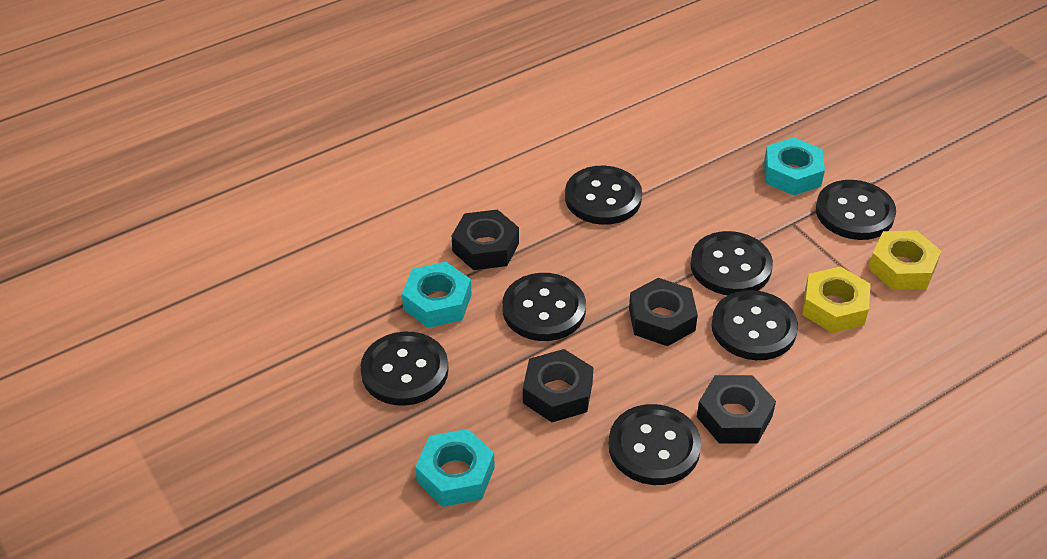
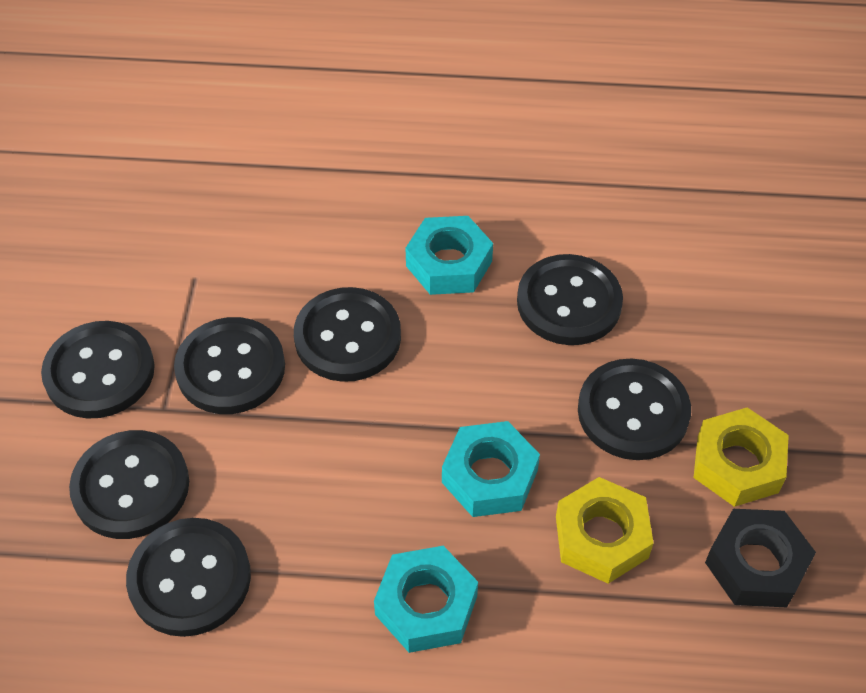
black nut: 4 -> 1

